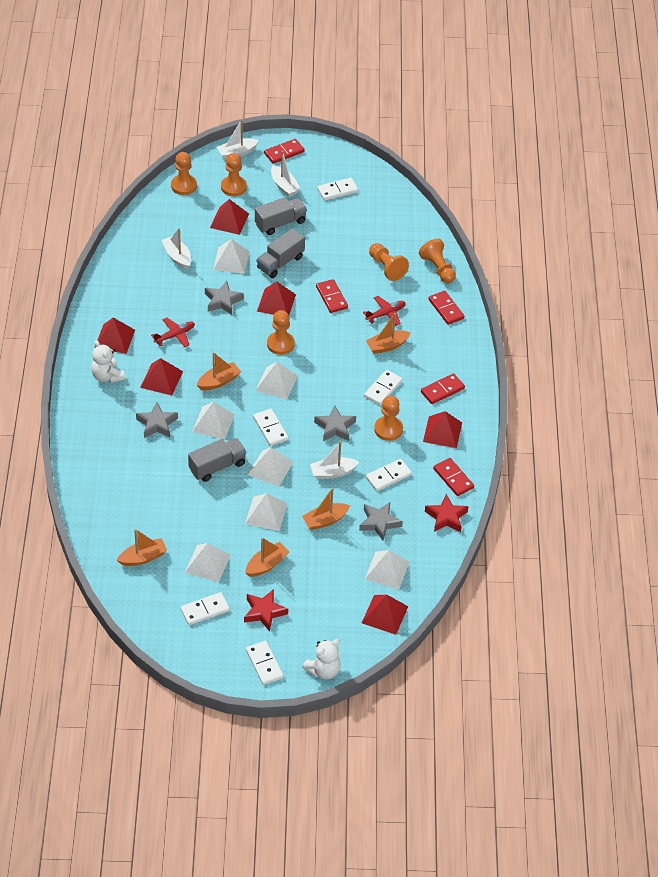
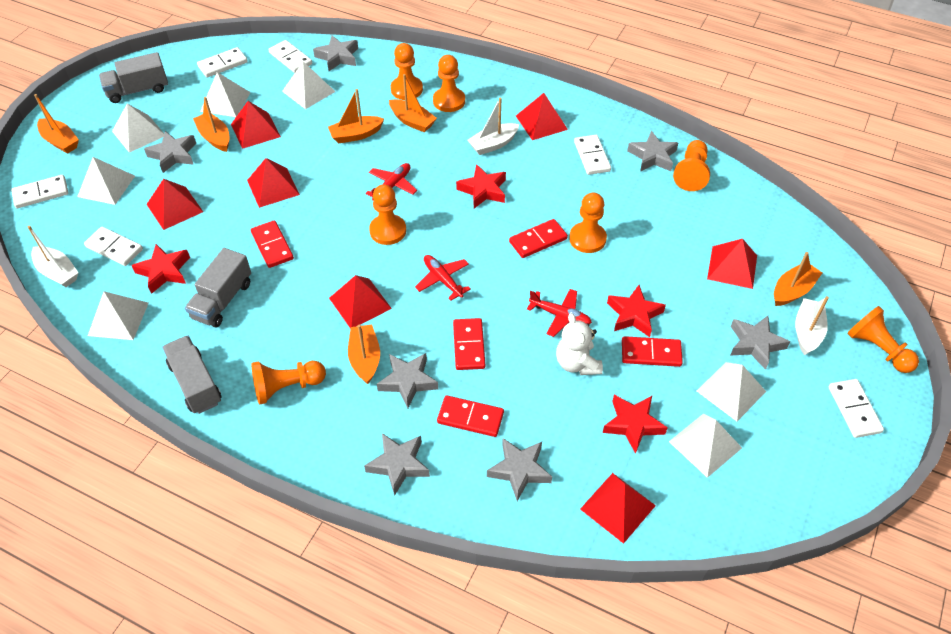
grey star: 4 -> 7
orange boat: 5 -> 6
orange pawn: 6 -> 7
red plane: 2 -> 3
red pyramid: 6 -> 7
red star: 2 -> 4
white boat: 4 -> 3
white teddy bear: 2 -> 1

